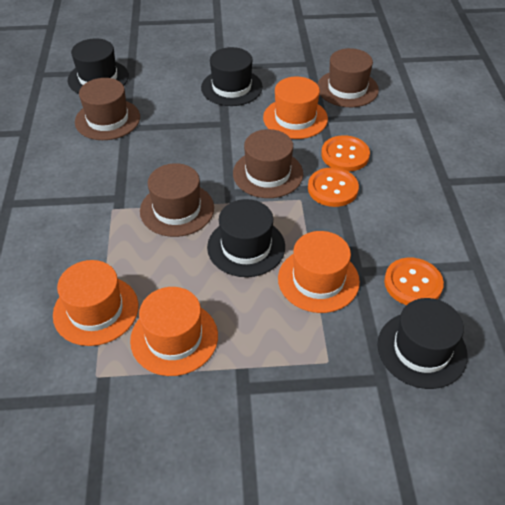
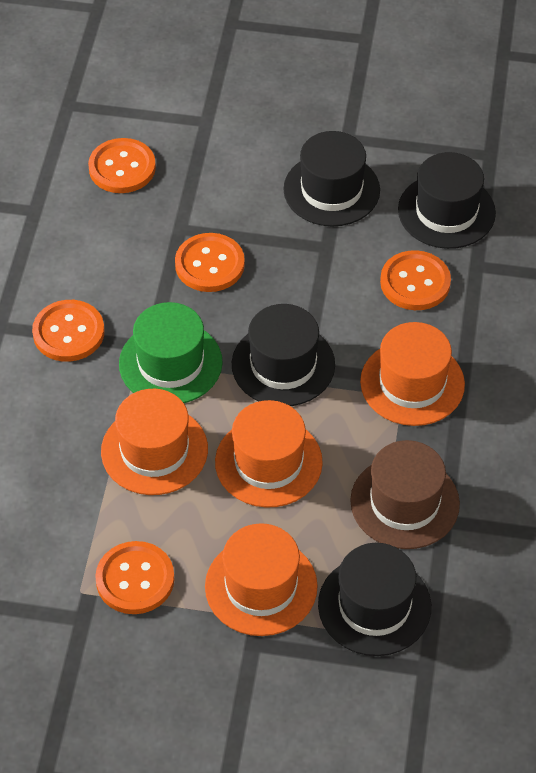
brown hat: 4 -> 1
green hat: 0 -> 1
orange button: 3 -> 5

